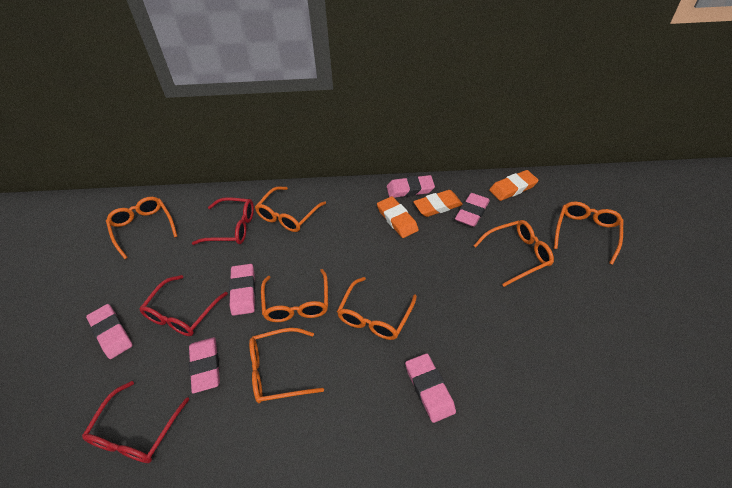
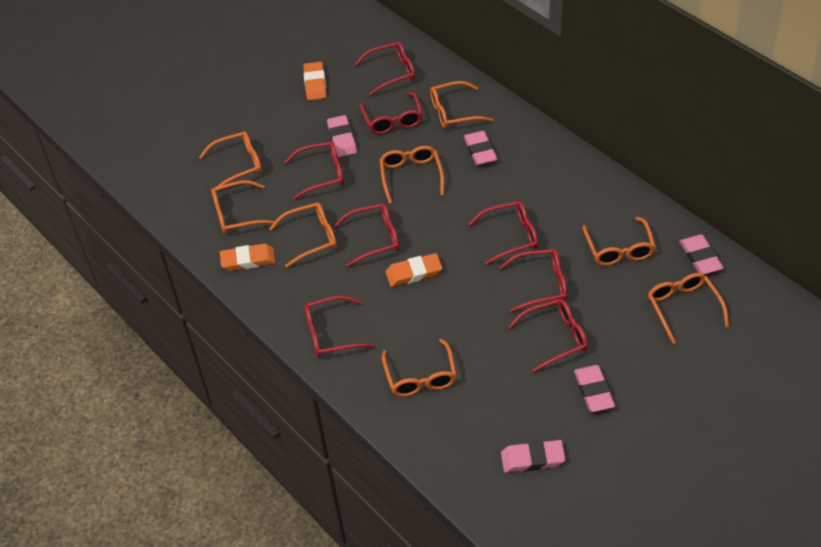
orange glasses: 7 -> 8
pink eraser: 6 -> 5
red glasses: 3 -> 8

